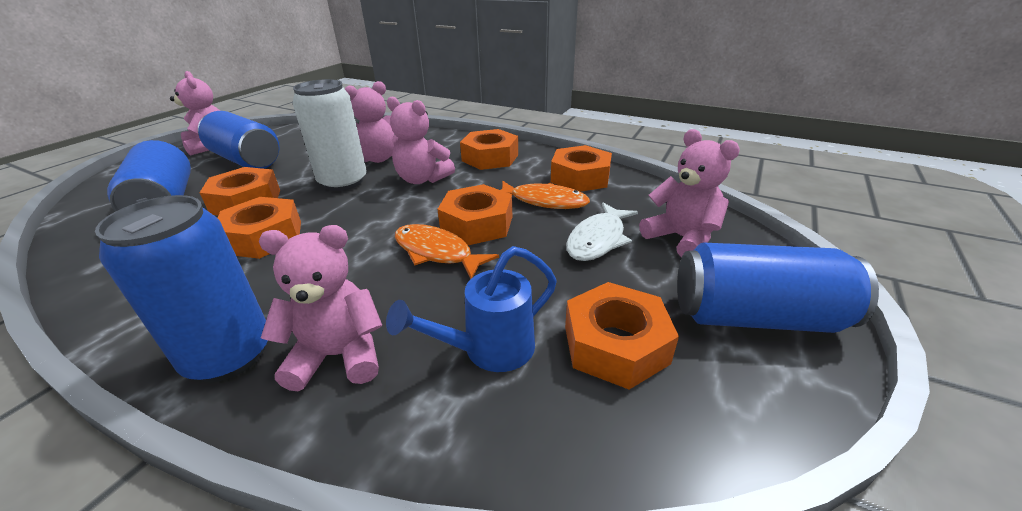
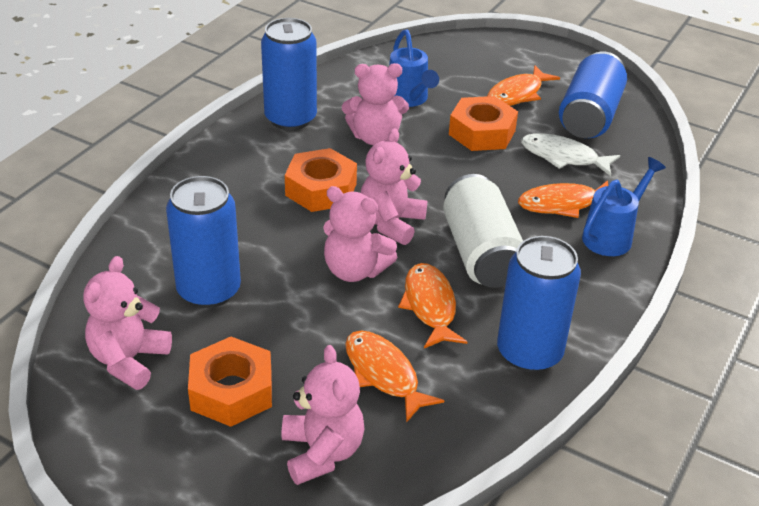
blue watering can: 1 -> 2
orange fish: 2 -> 4
orange nut: 6 -> 3

